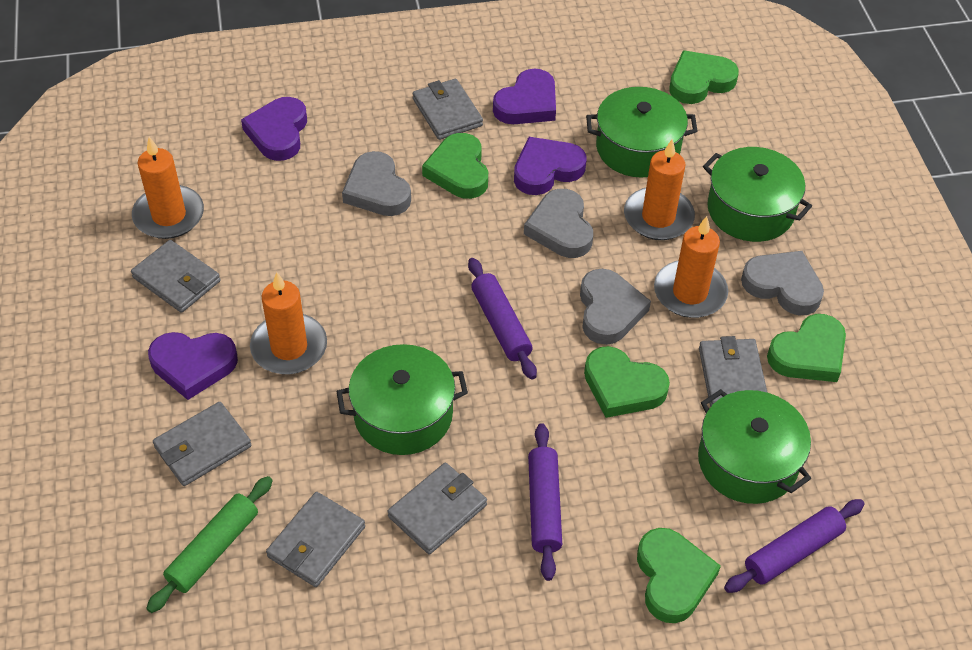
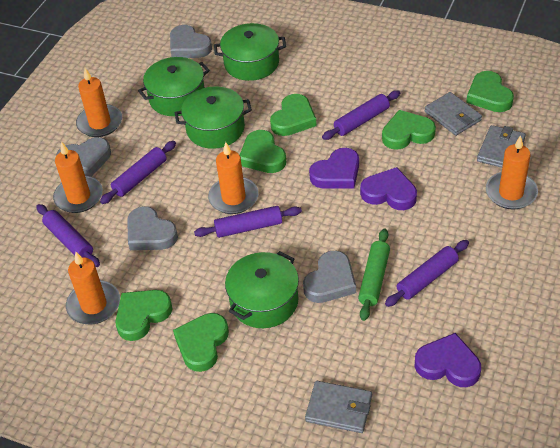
green heart: 5 -> 6
grey wallet: 6 -> 3
orange candle: 4 -> 5
purple heart: 4 -> 3
purple rolling pin: 3 -> 5

